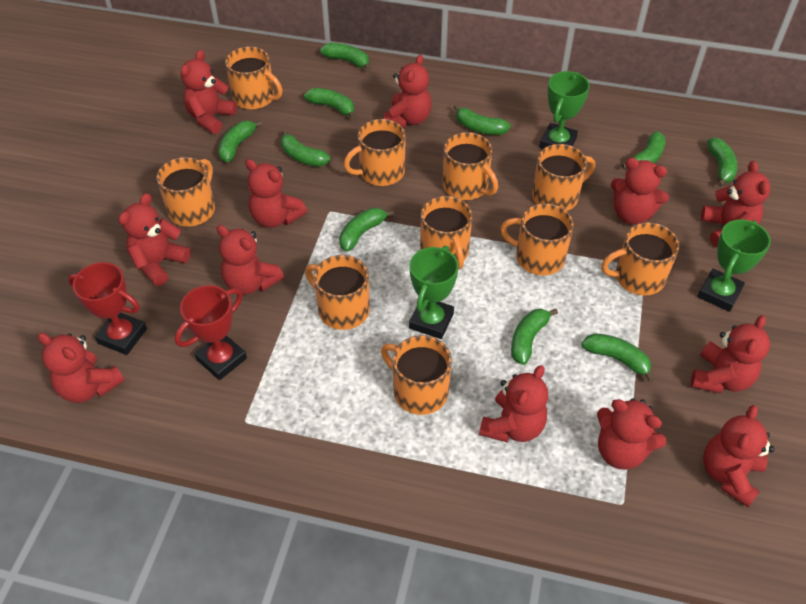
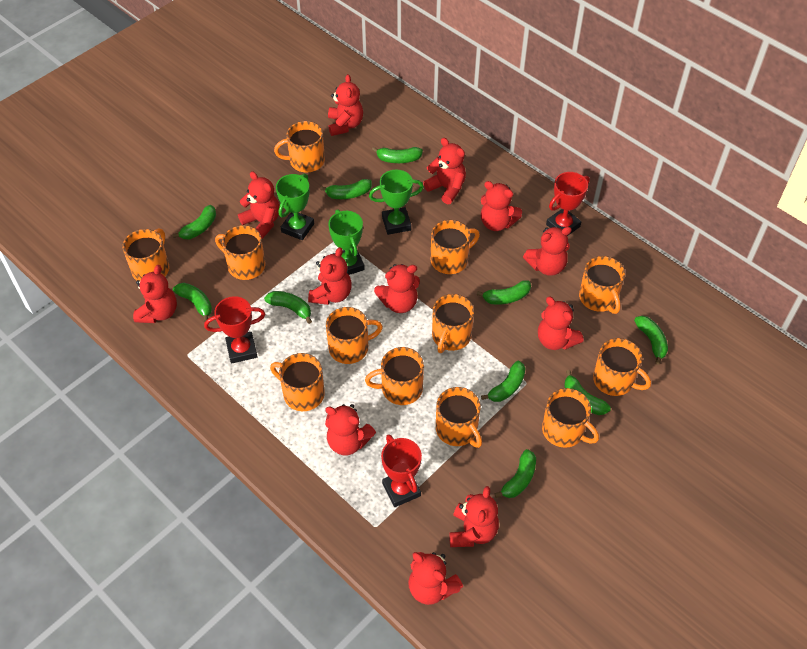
orange mug: 10 -> 12
red trophy: 2 -> 3

